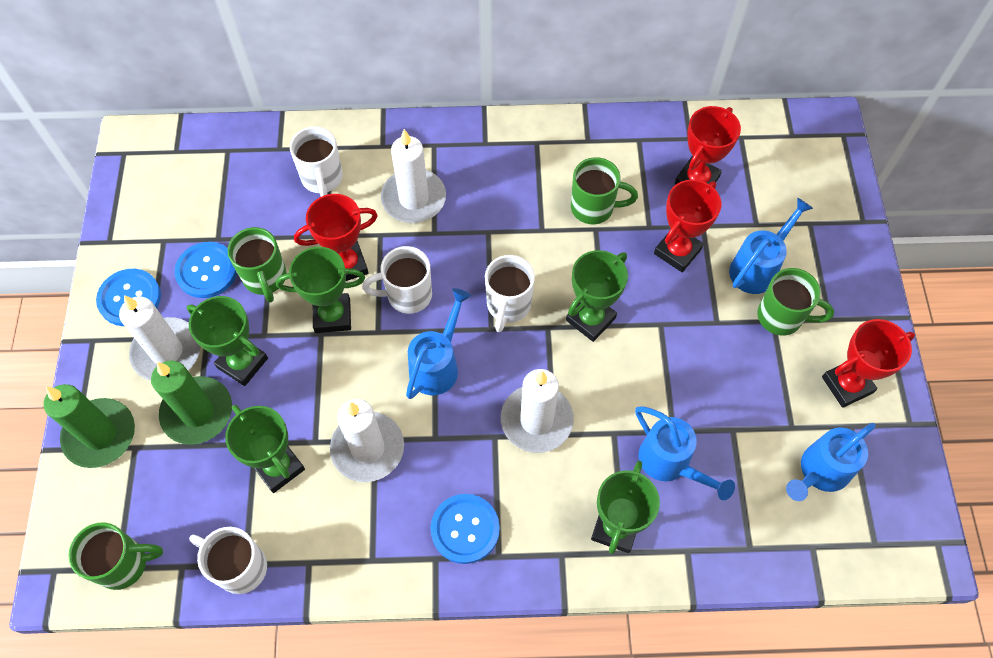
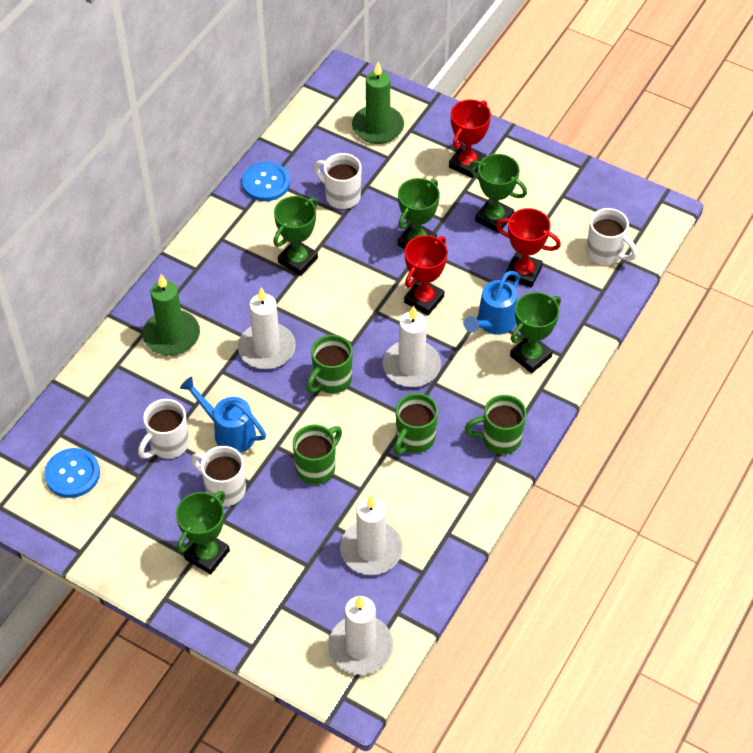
blue button: 3 -> 2
blue watering can: 4 -> 2
red trophy: 4 -> 3

